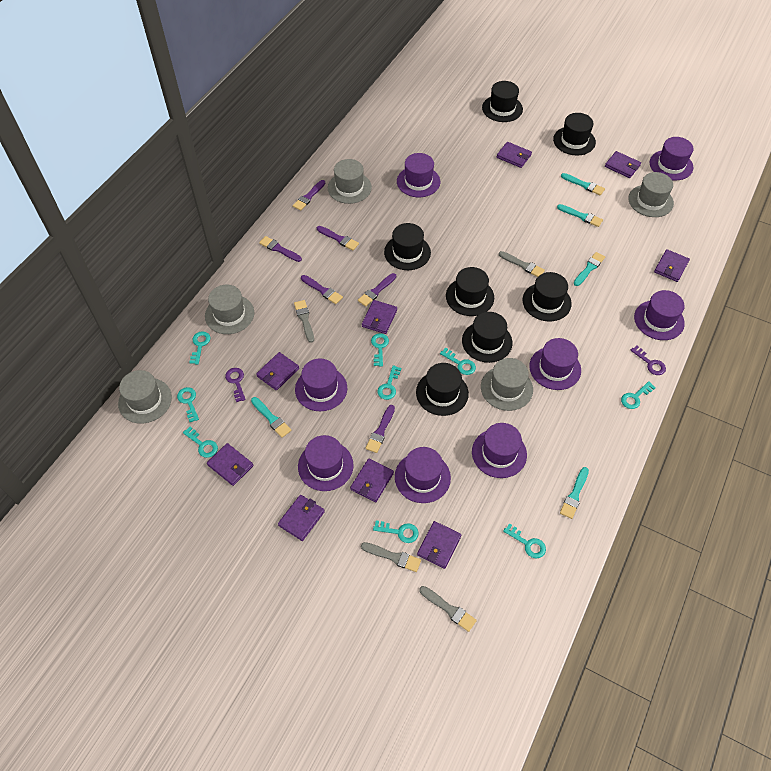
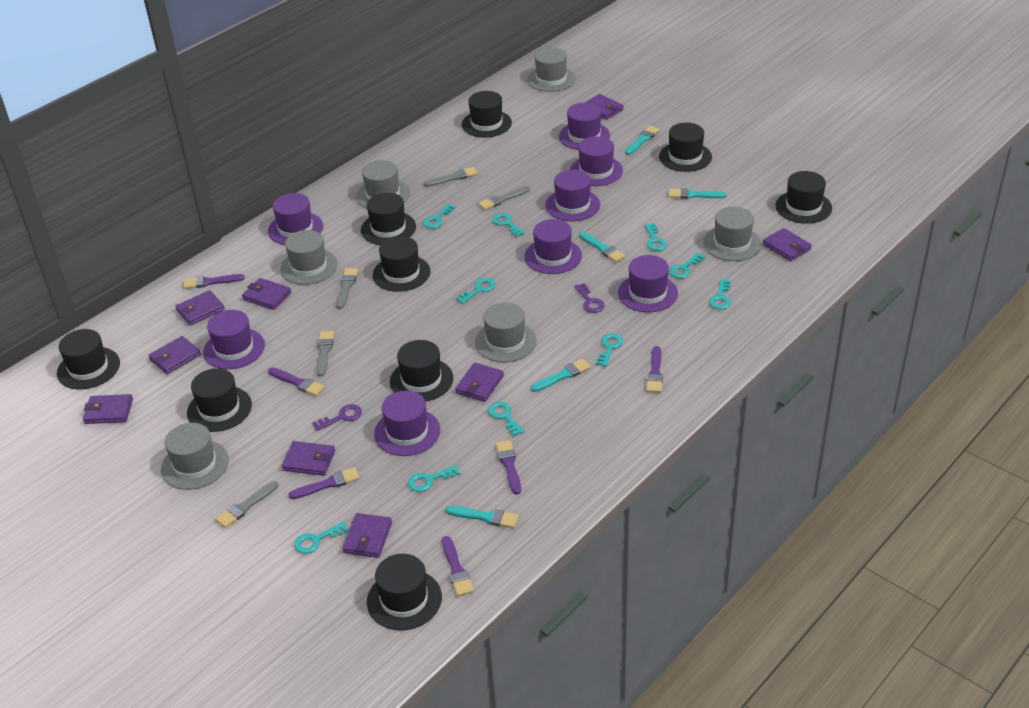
black hat: 7 -> 9
grey brush: 4 -> 5
grey hat: 5 -> 6
turquoise key: 9 -> 10

